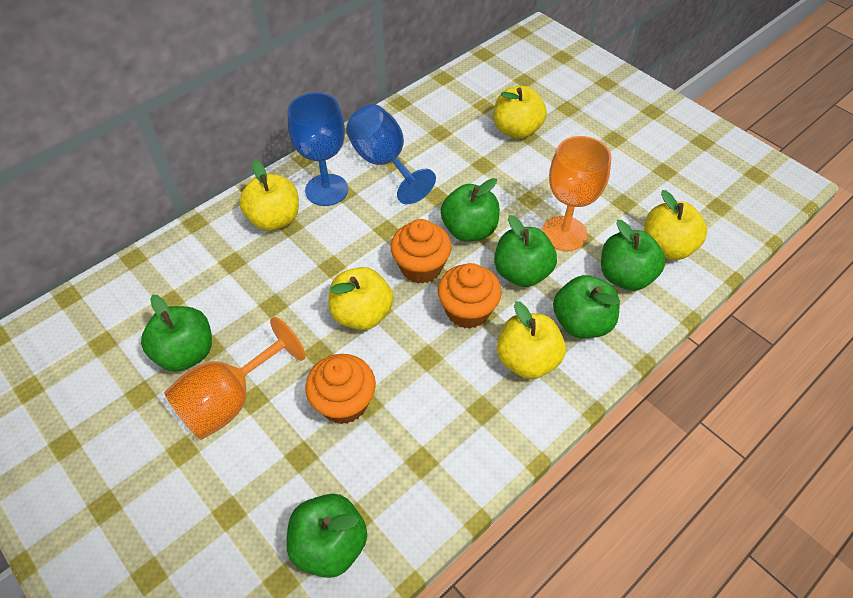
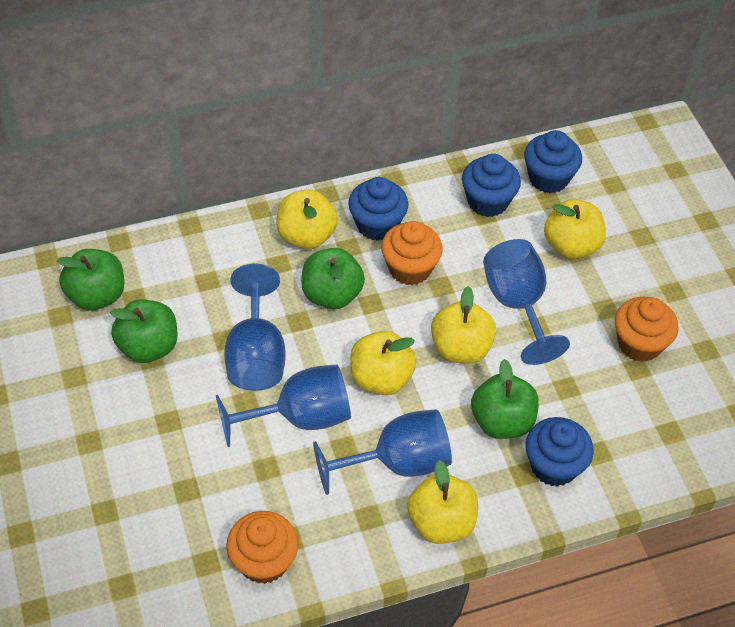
blue cupcake: 0 -> 4
blue goblet: 2 -> 4
green apple: 6 -> 4
orange goblet: 2 -> 0

